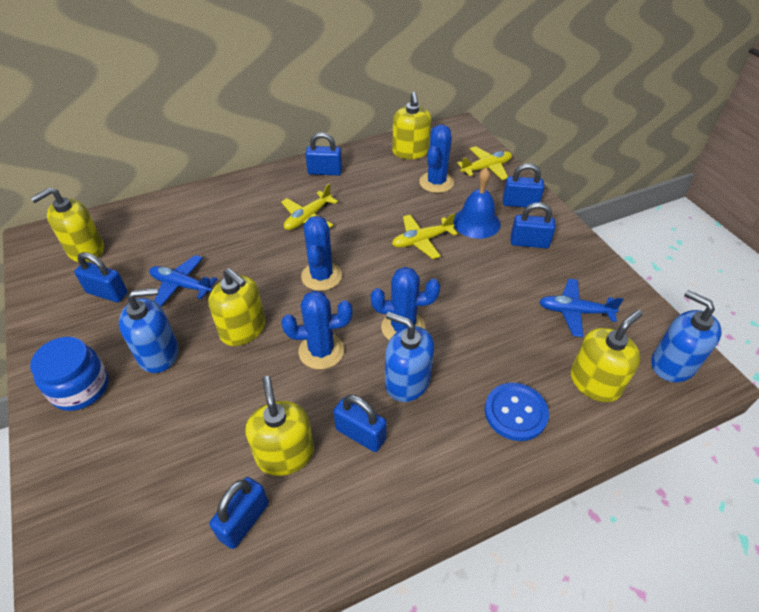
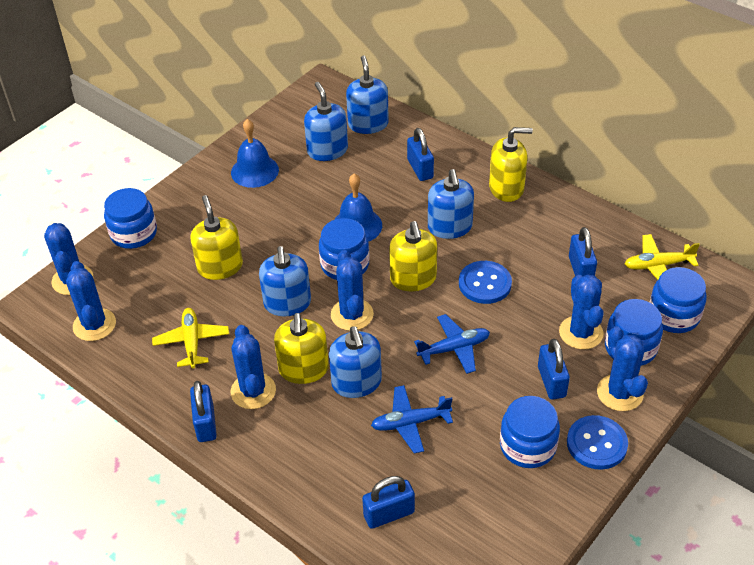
blue bell: 1 -> 2
blue button: 1 -> 2
blue cactus: 4 -> 6
blue jar: 1 -> 5
blue padlock: 6 -> 5
blue soap dispenser: 3 -> 5
yellow plane: 3 -> 2
yellow soap dispenser: 5 -> 4

